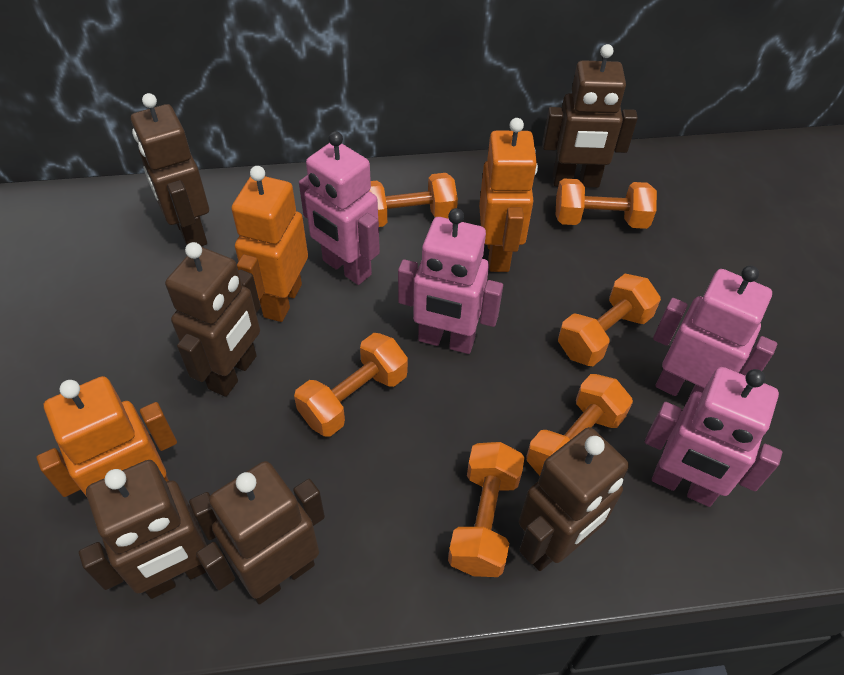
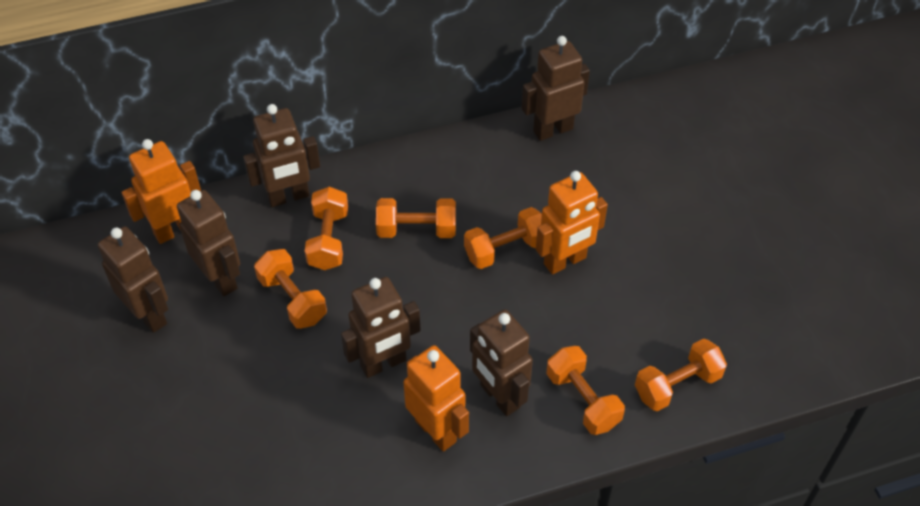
pink robot: 4 -> 0

